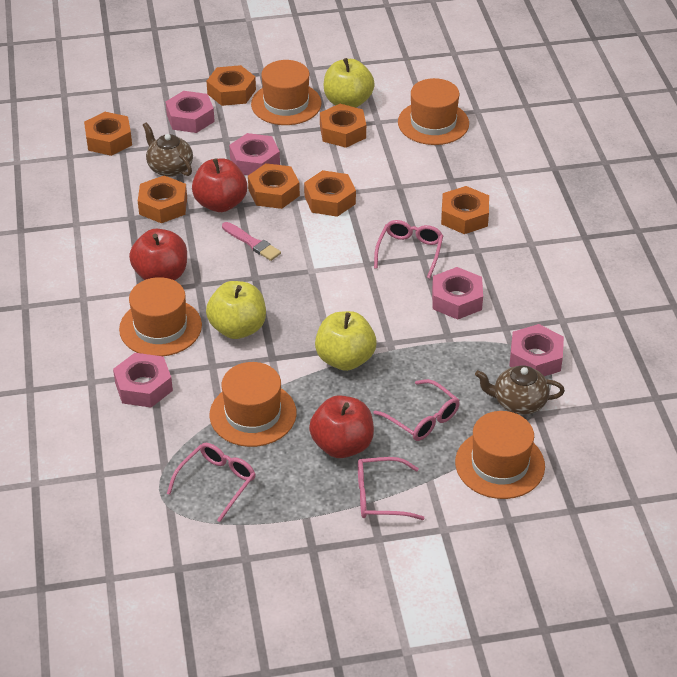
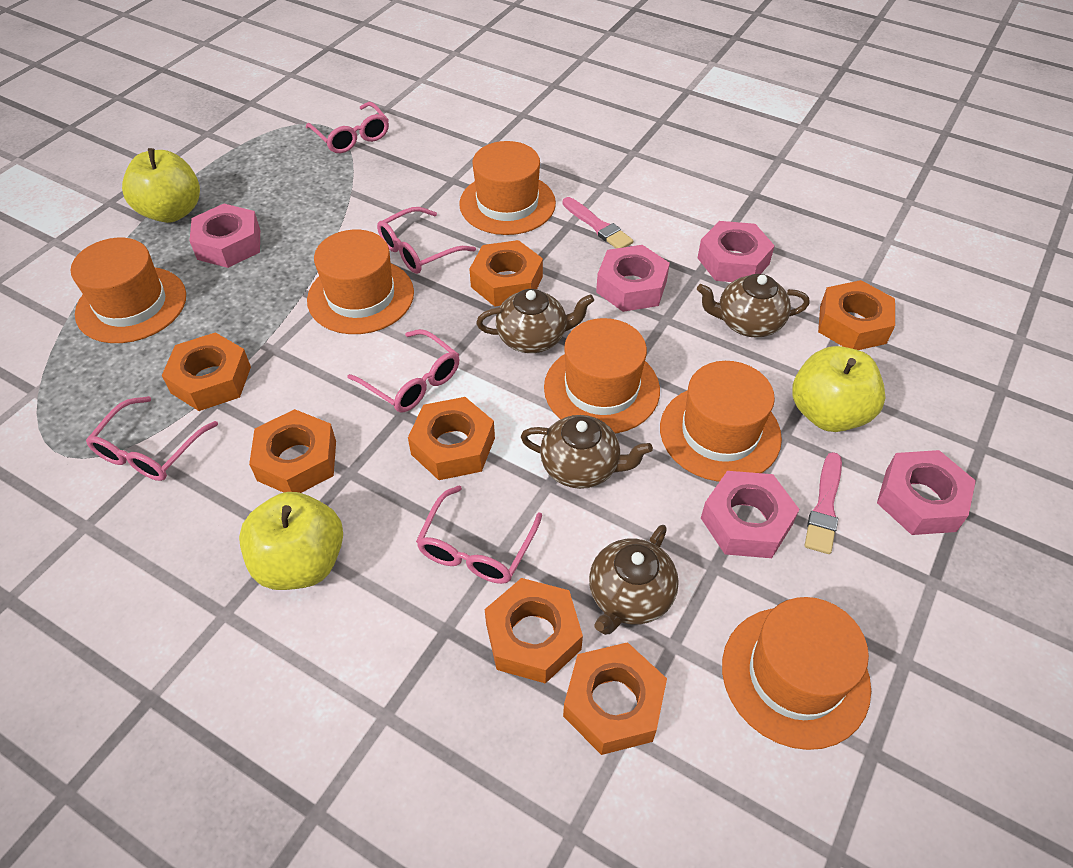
brown teapot: 2 -> 4
orange hat: 5 -> 6
pink brush: 1 -> 2
pink glasses: 4 -> 5
red apple: 3 -> 0

